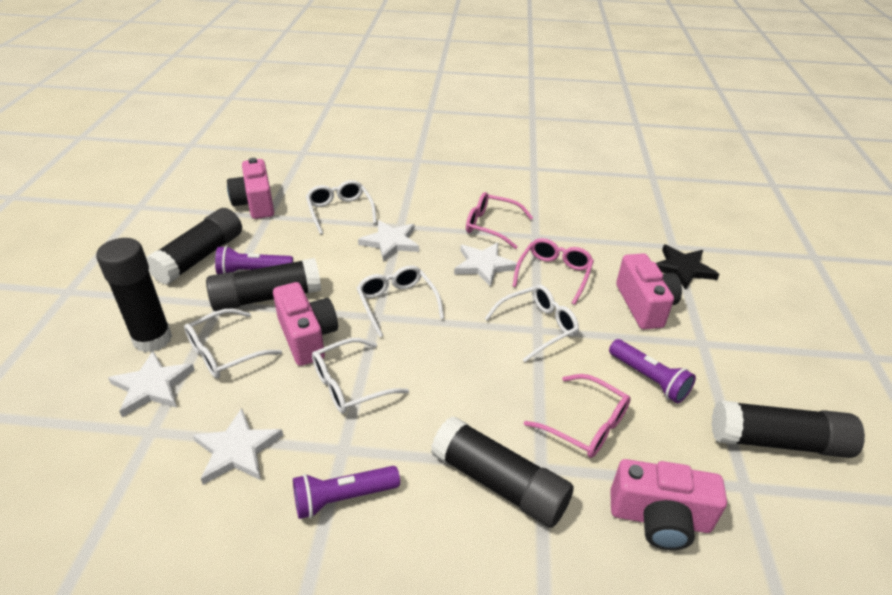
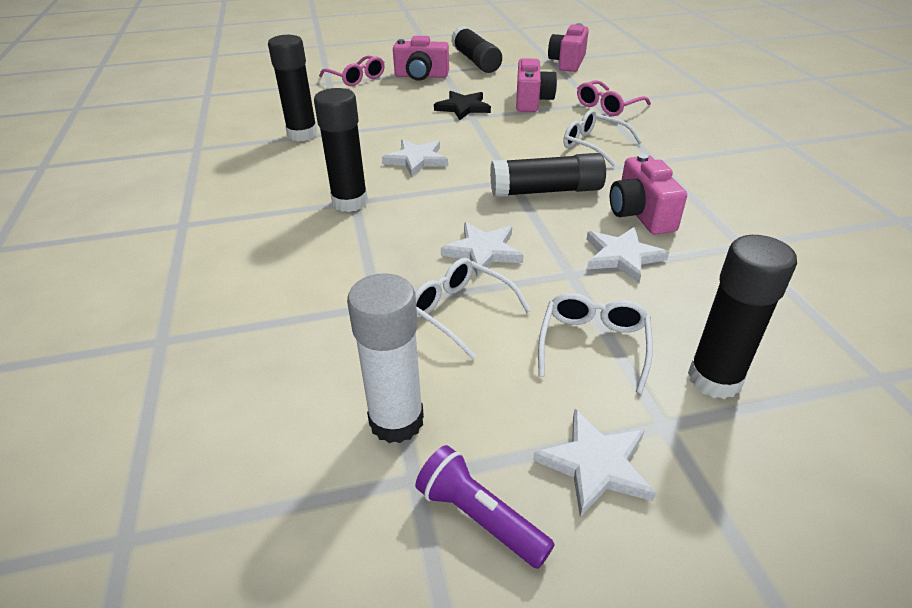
pink glasses: 3 -> 2
purple flashlight: 3 -> 1
white glasses: 5 -> 3
white glue stick: 0 -> 1

